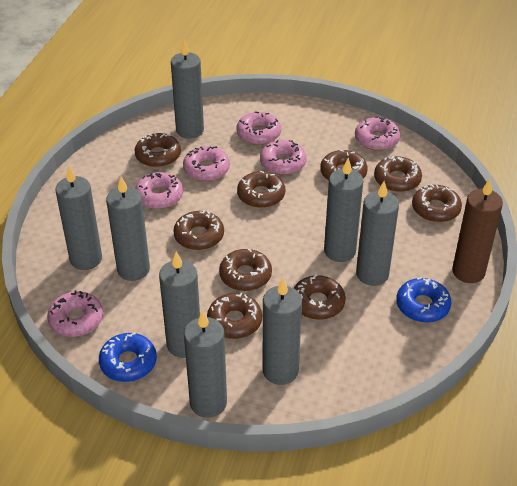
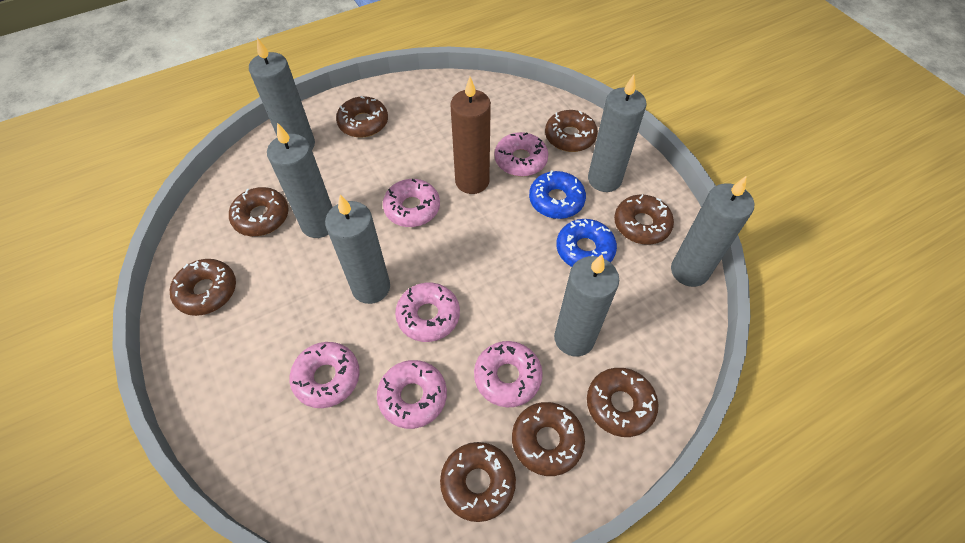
brown donut: 9 -> 8
grey candle: 8 -> 6

